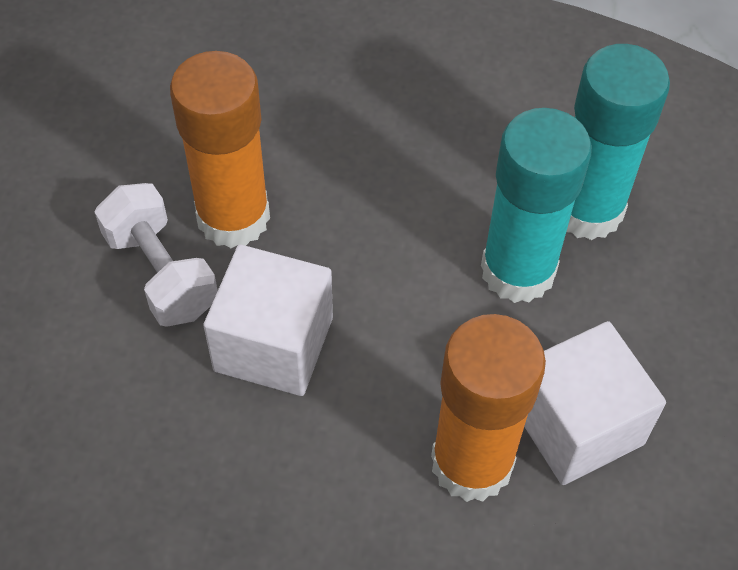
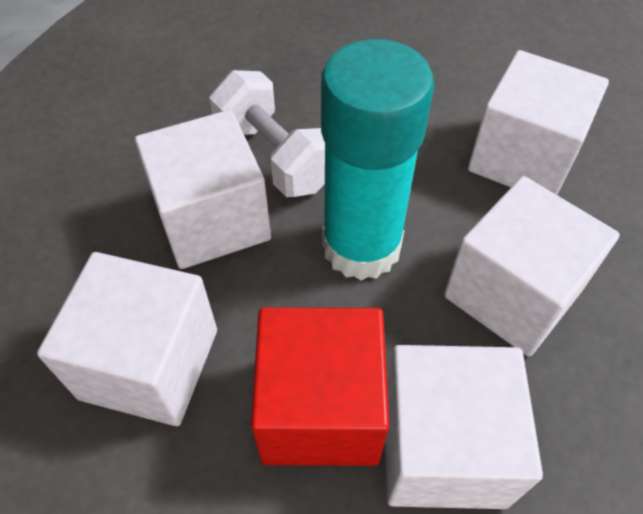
orange glue stick: 2 -> 0
red cube: 0 -> 1
turquoise glue stick: 2 -> 1
white cube: 2 -> 5

